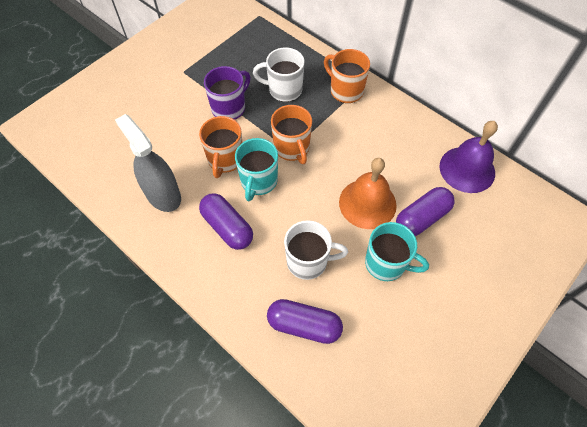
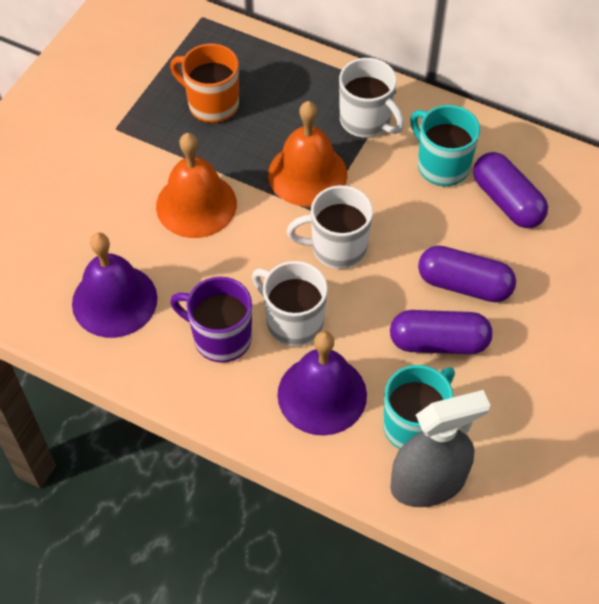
orange bell: 1 -> 2
orange mug: 3 -> 1
purple bell: 1 -> 2
white mug: 2 -> 3

